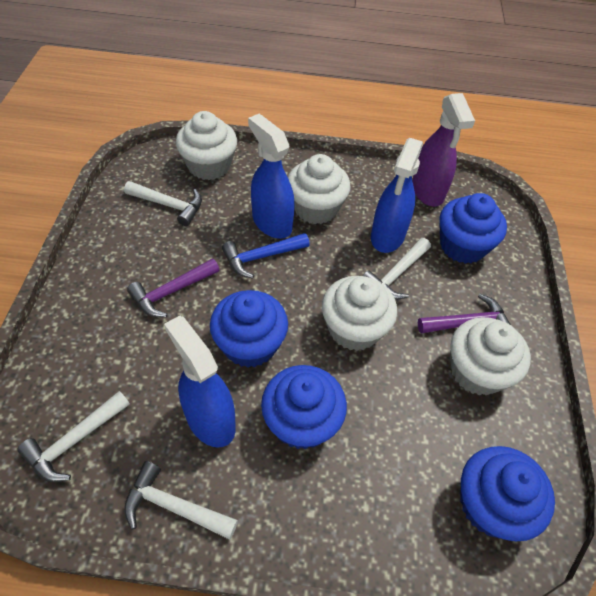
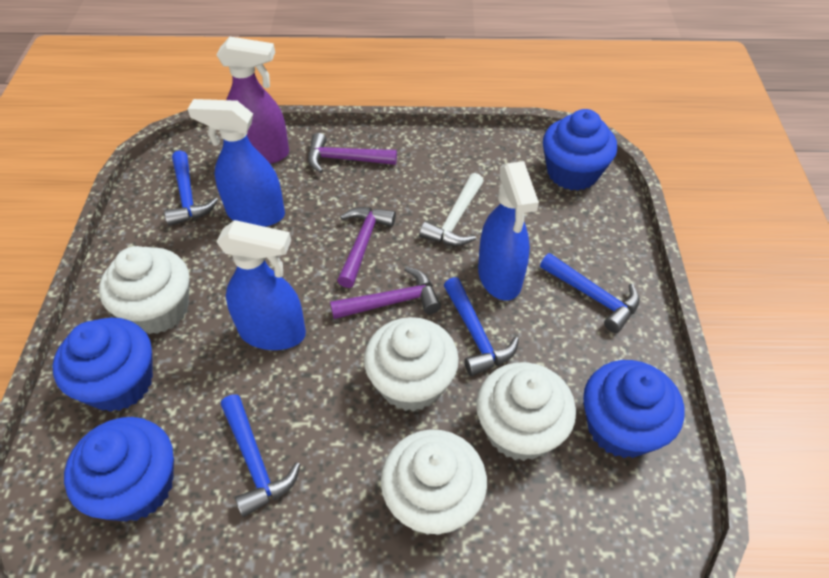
blue hammer: 1 -> 4
purple hammer: 2 -> 3
white hammer: 4 -> 1

